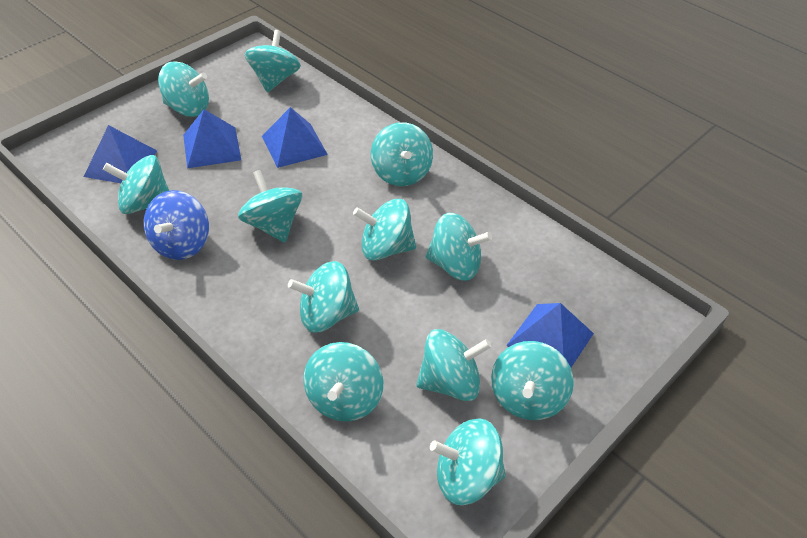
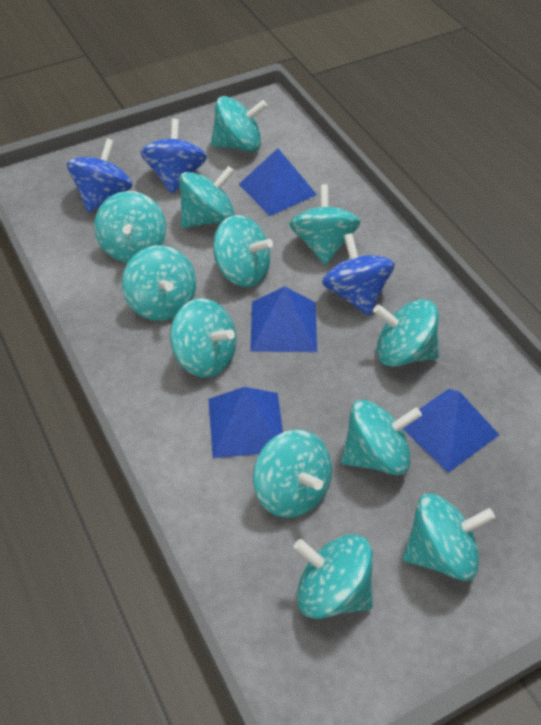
blue spinning top: 1 -> 3

